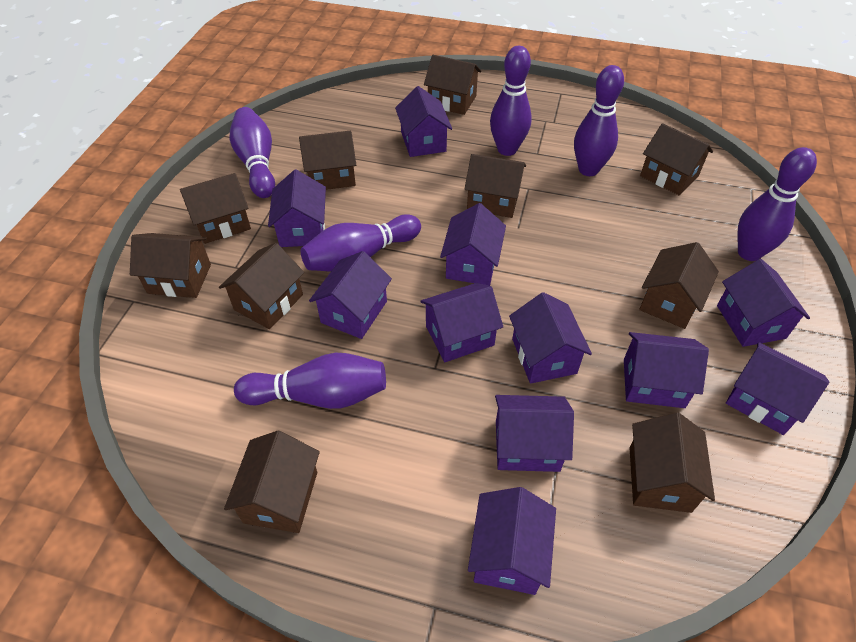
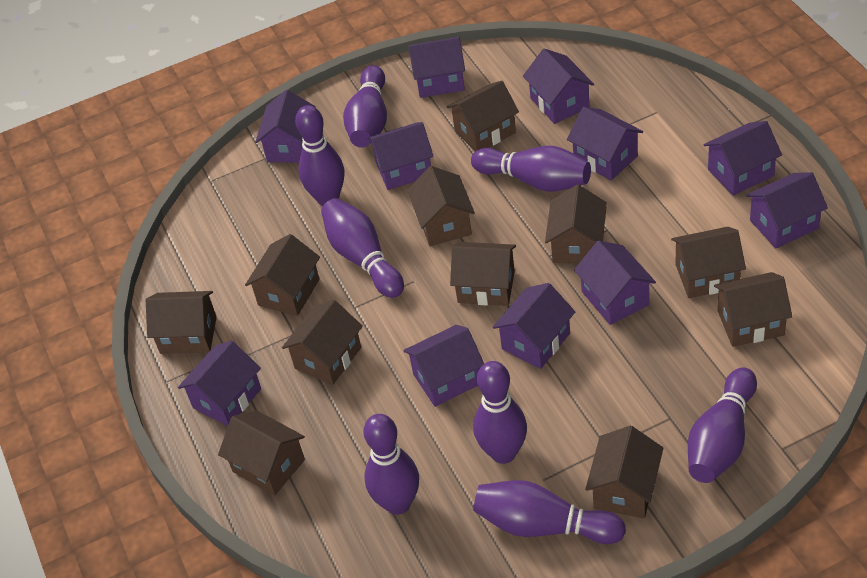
brown house: 10 -> 11
purple bowling pin: 6 -> 8

